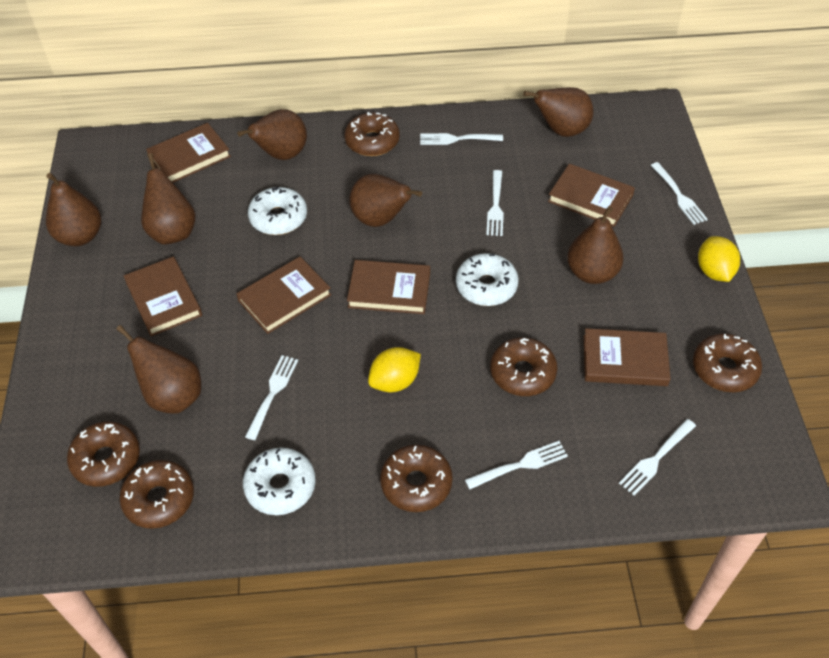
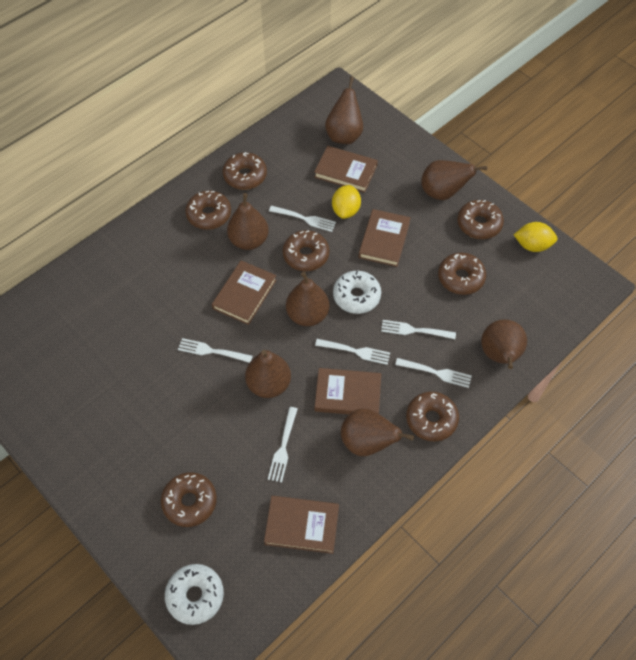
brown book: 6 -> 5
brown donut: 6 -> 7
white donut: 3 -> 2

